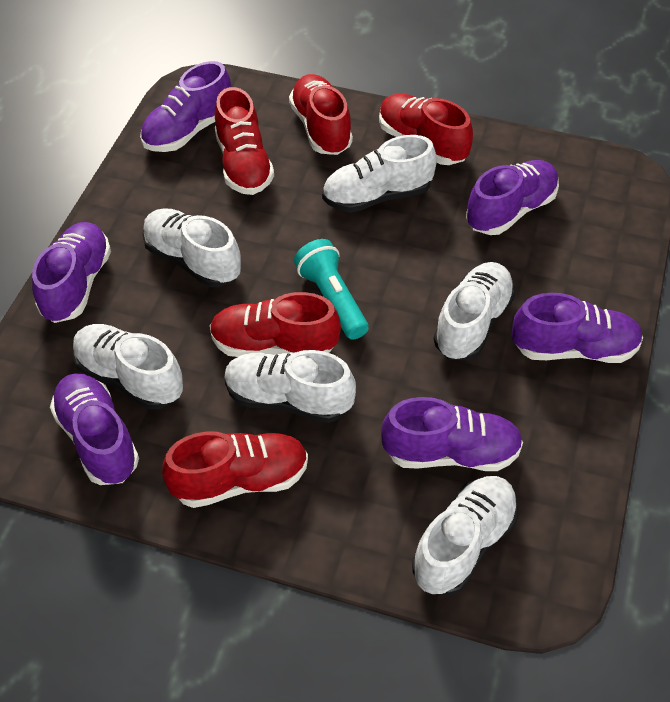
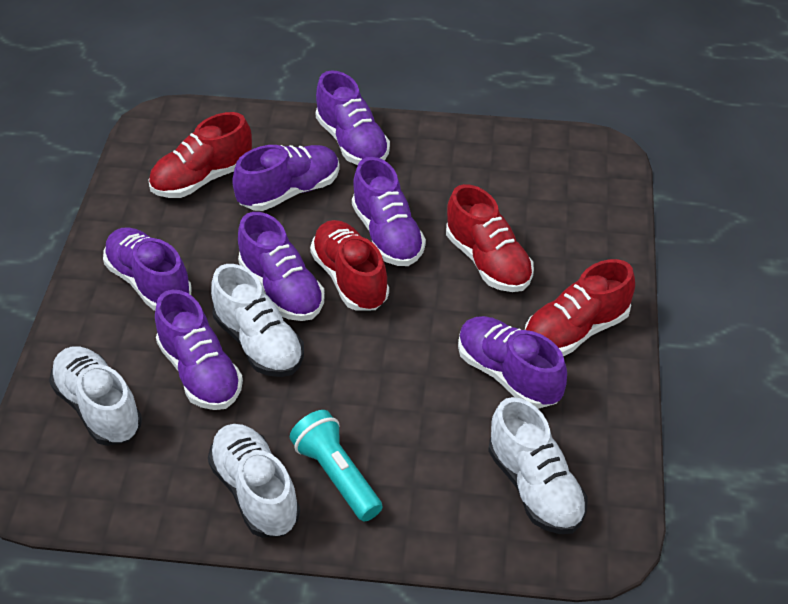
purple shoe: 6 -> 7
red shoe: 5 -> 4
white shoe: 6 -> 4

